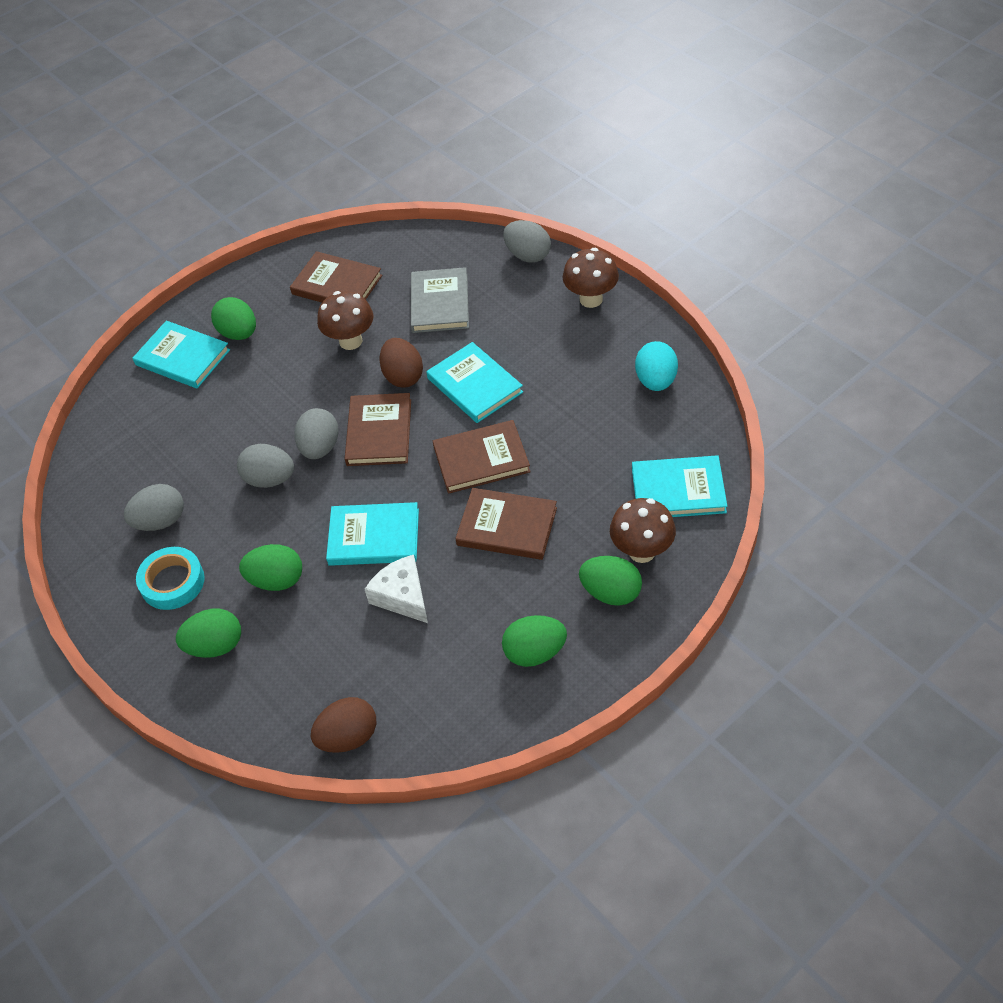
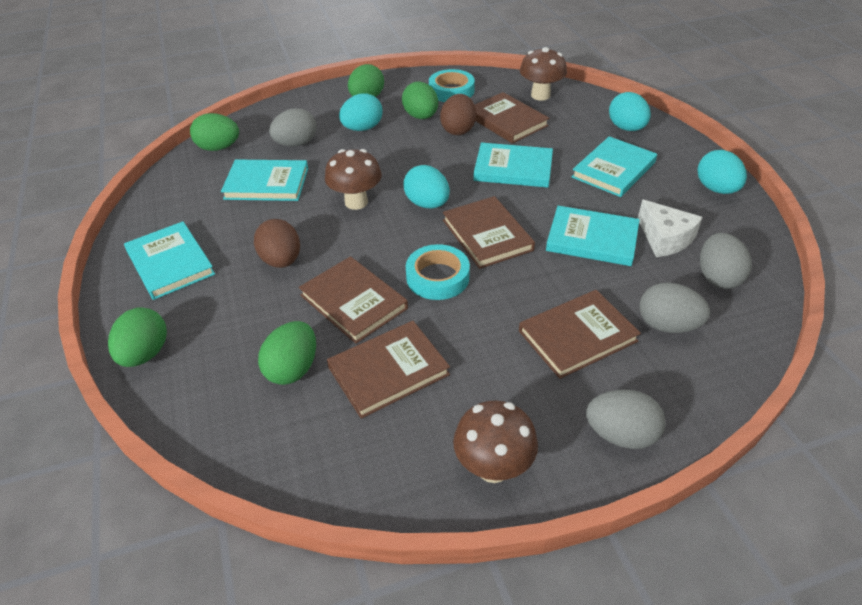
brown book: 4 -> 5
grey book: 1 -> 0
turquoise book: 4 -> 5
turquoise egg: 1 -> 4
turquoise tape: 1 -> 2

